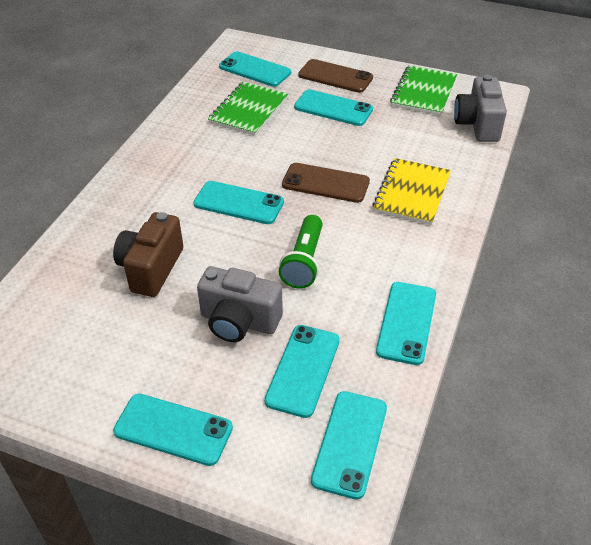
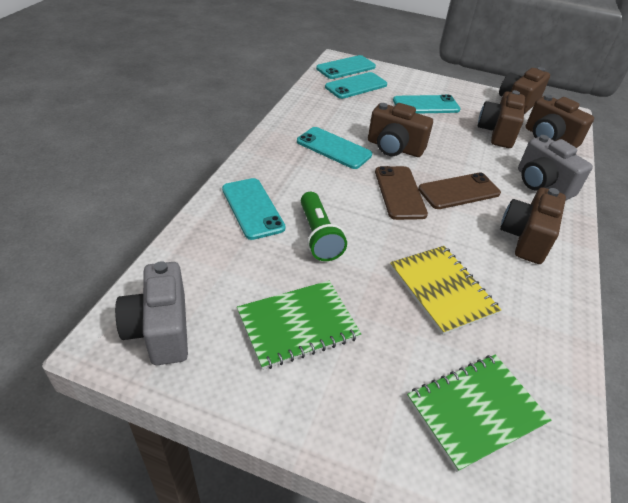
brown camera: 1 -> 5
turquoise phone: 7 -> 5

